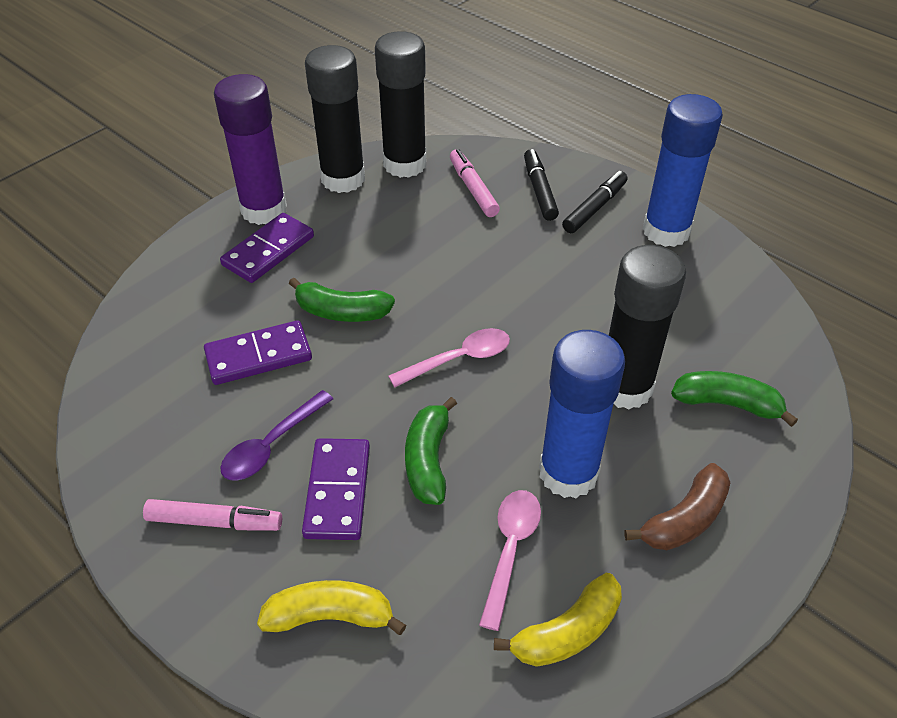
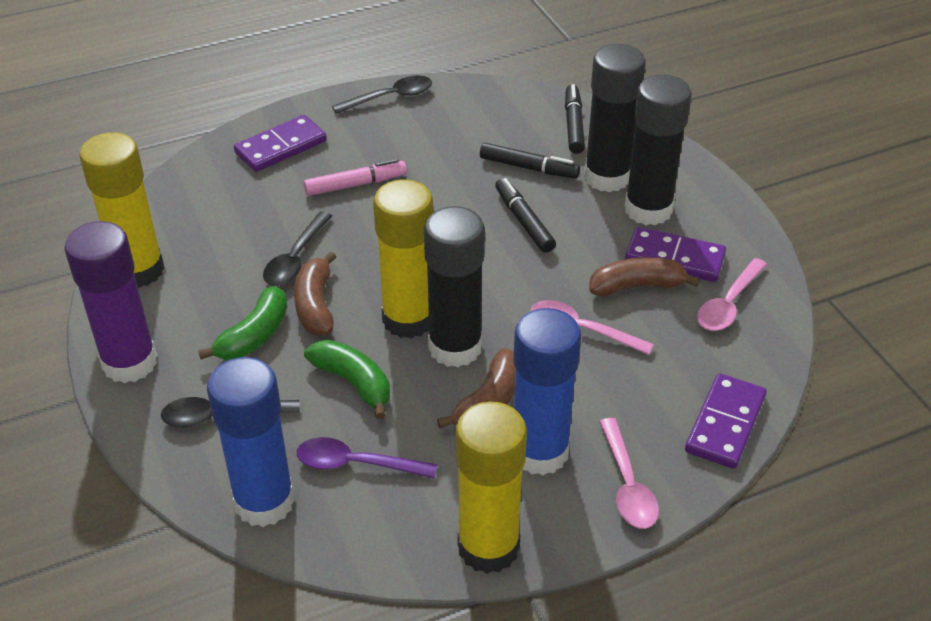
black marker: 2 -> 3
black spoon: 0 -> 3
brown banana: 1 -> 3
green banana: 3 -> 2
pink marker: 2 -> 1
pink spoon: 2 -> 3
yellow banana: 2 -> 0
yellow glue stick: 0 -> 3

